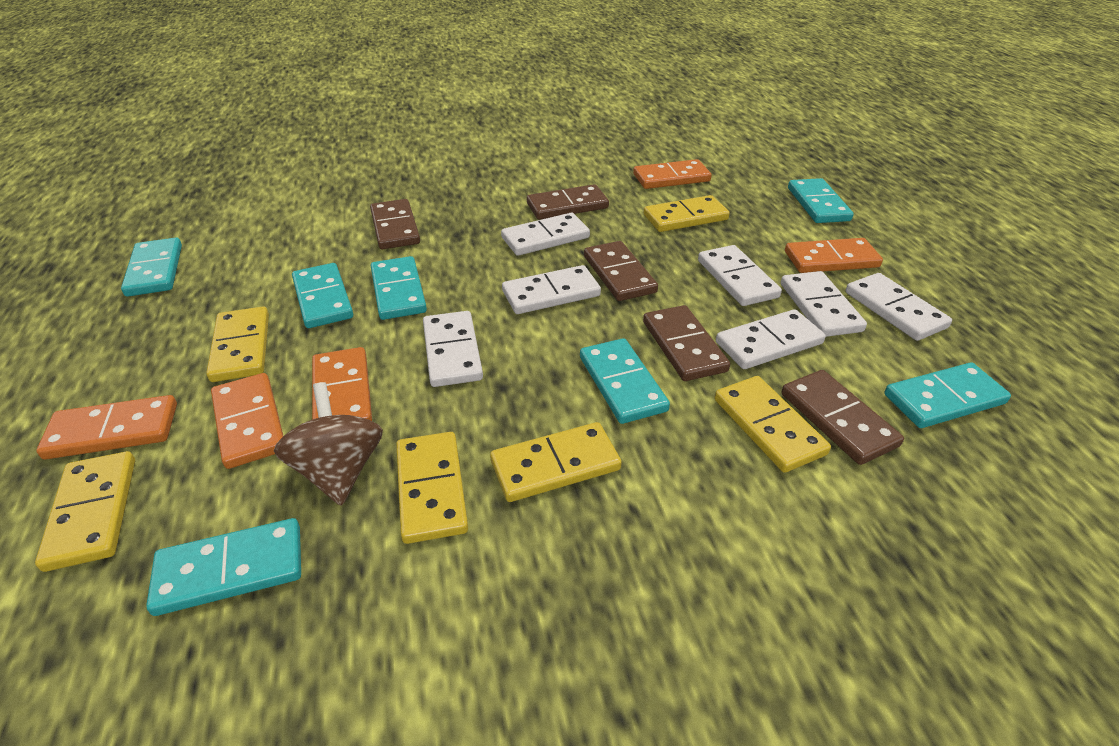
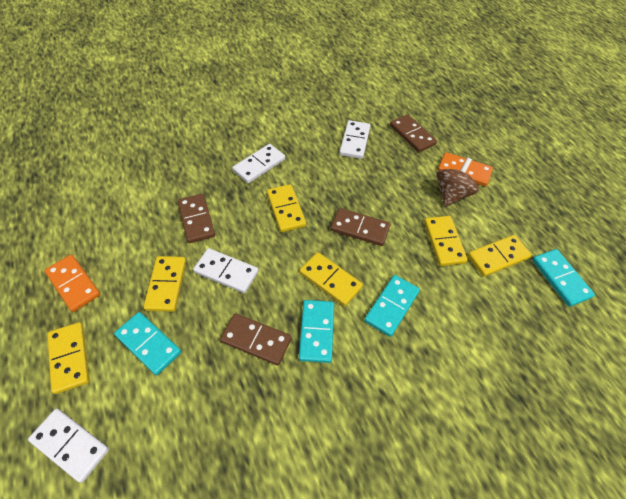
brown domino: 5 -> 4
orange domino: 5 -> 2
turquoise domino: 7 -> 4
white domino: 7 -> 4

